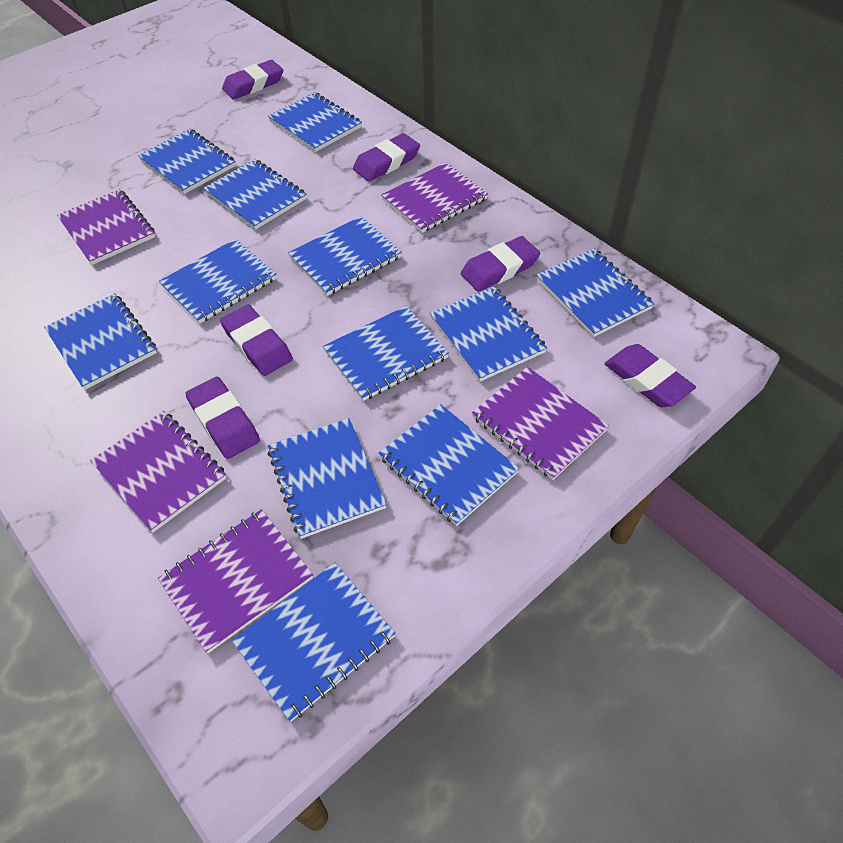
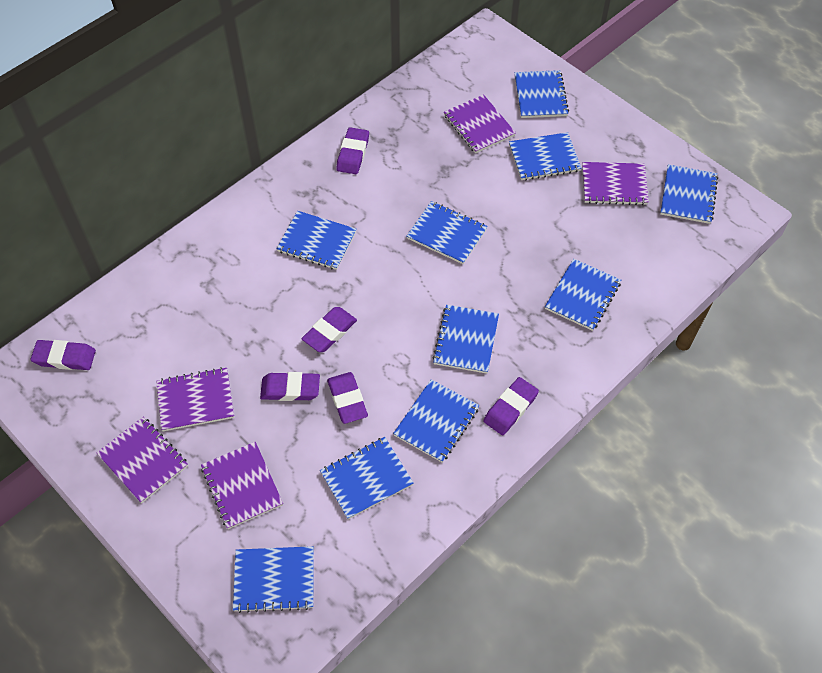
blue notebook: 12 -> 10

